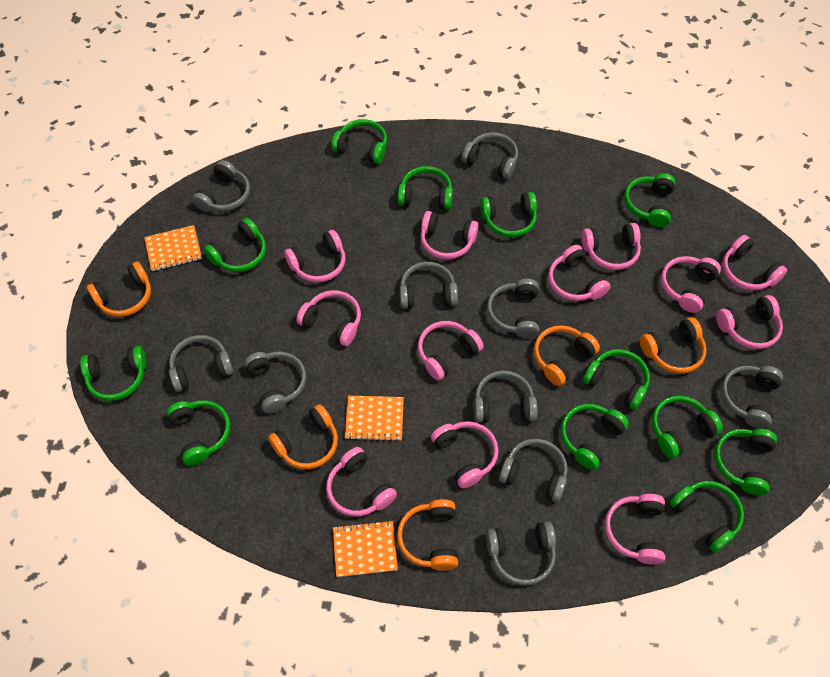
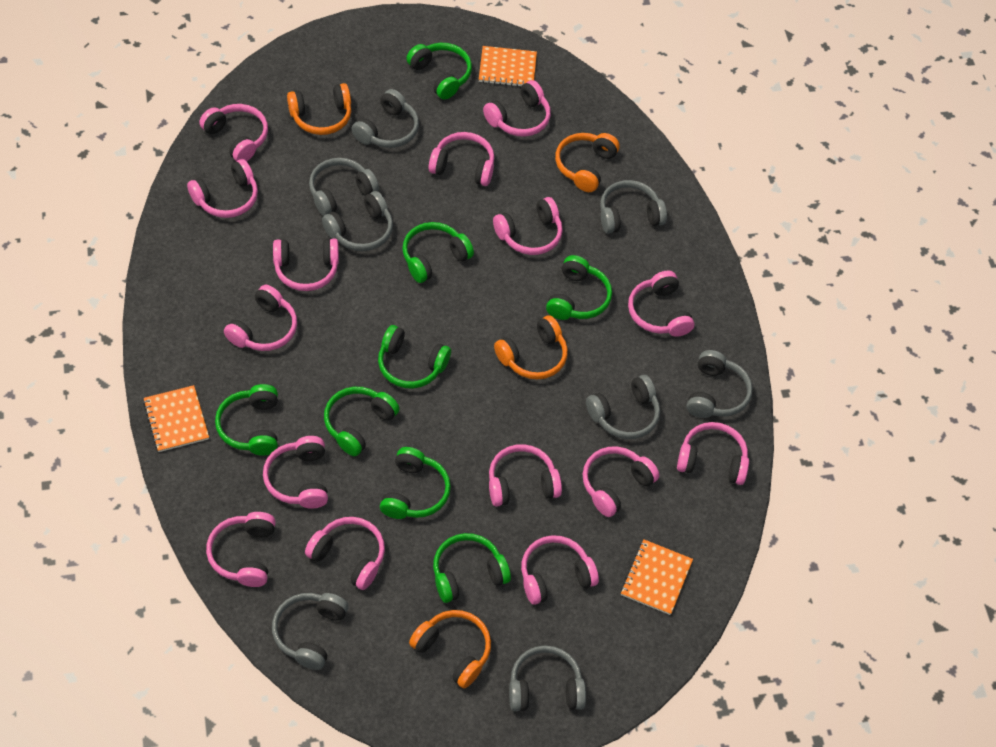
green headphones: 12 -> 8
grey headphones: 10 -> 8
orange headphones: 5 -> 4
pink headphones: 12 -> 15

